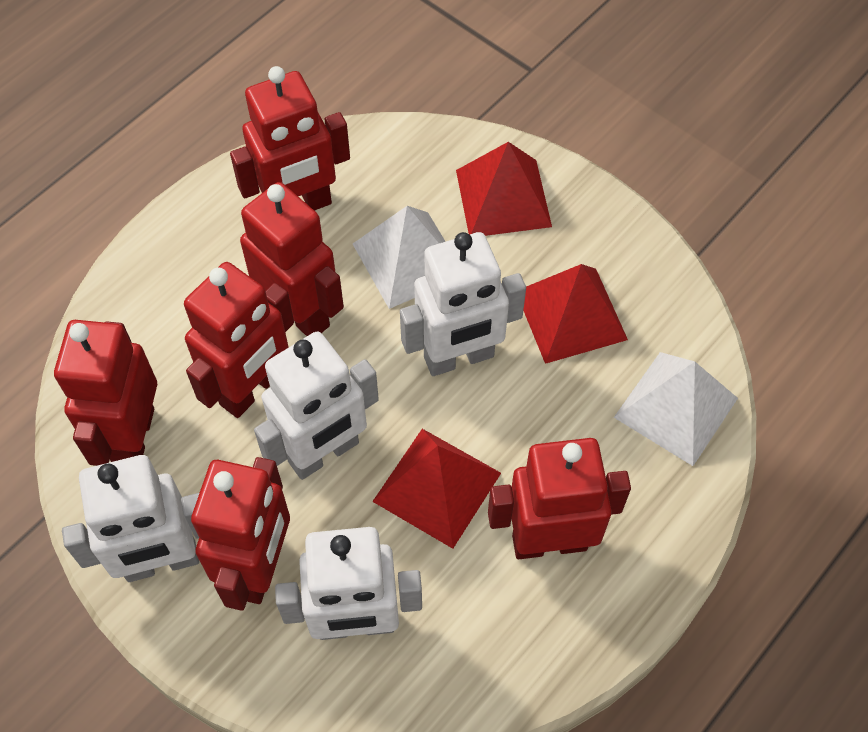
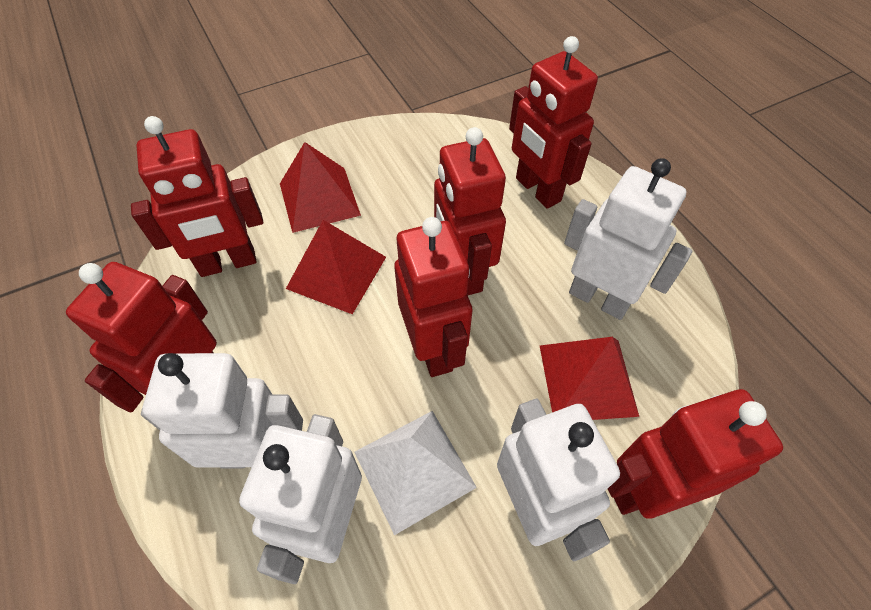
white pyramid: 2 -> 1

